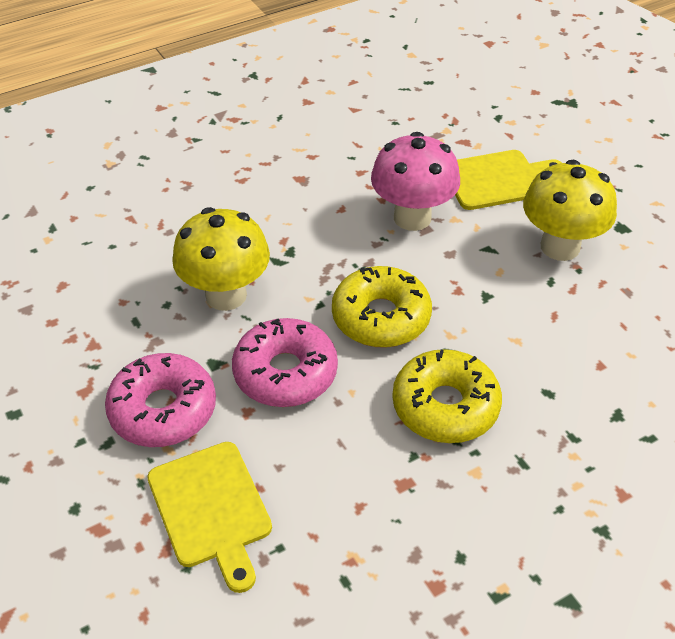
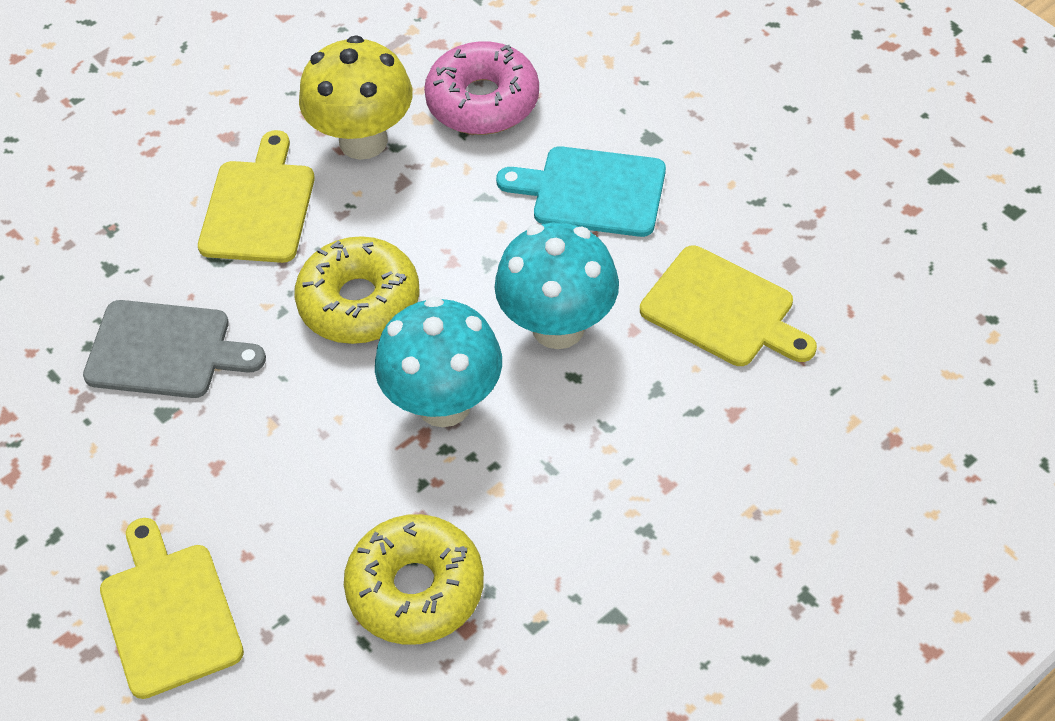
grey cutting board: 0 -> 1
pink donut: 2 -> 1
pink mushroom: 1 -> 0
turquoise cutting board: 0 -> 1
turquoise mushroom: 0 -> 2
yellow cutting board: 2 -> 3
yellow mushroom: 2 -> 1

